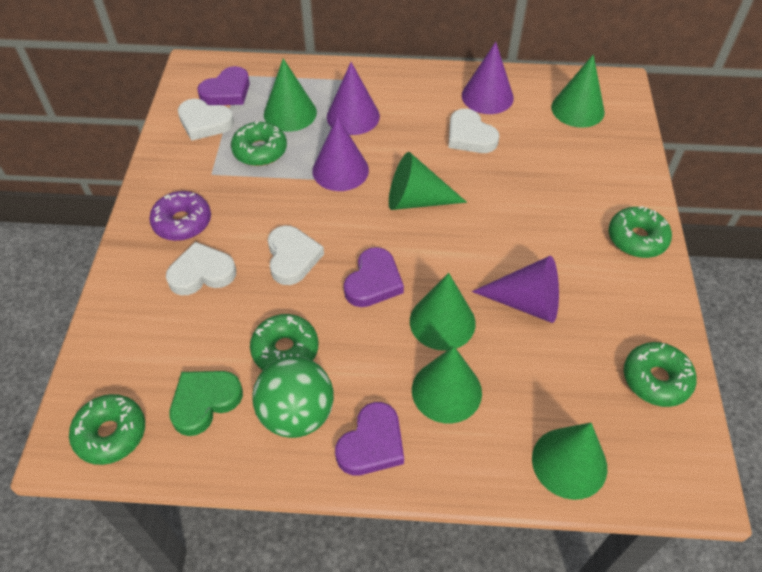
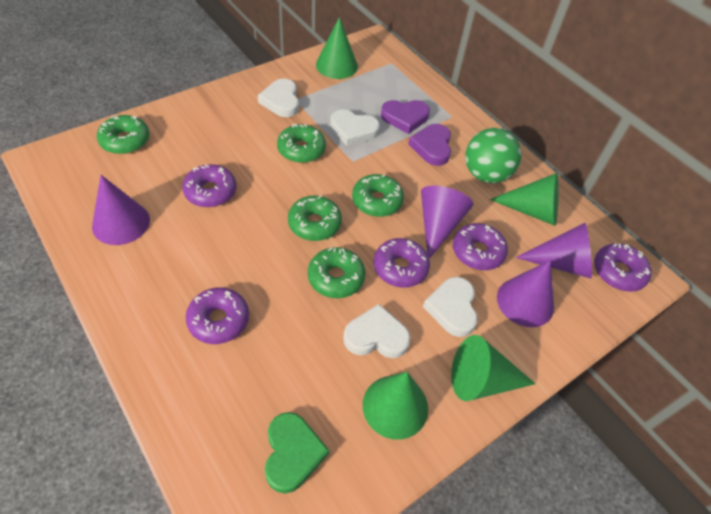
green cone: 6 -> 4
purple donut: 1 -> 5
purple heart: 3 -> 2

